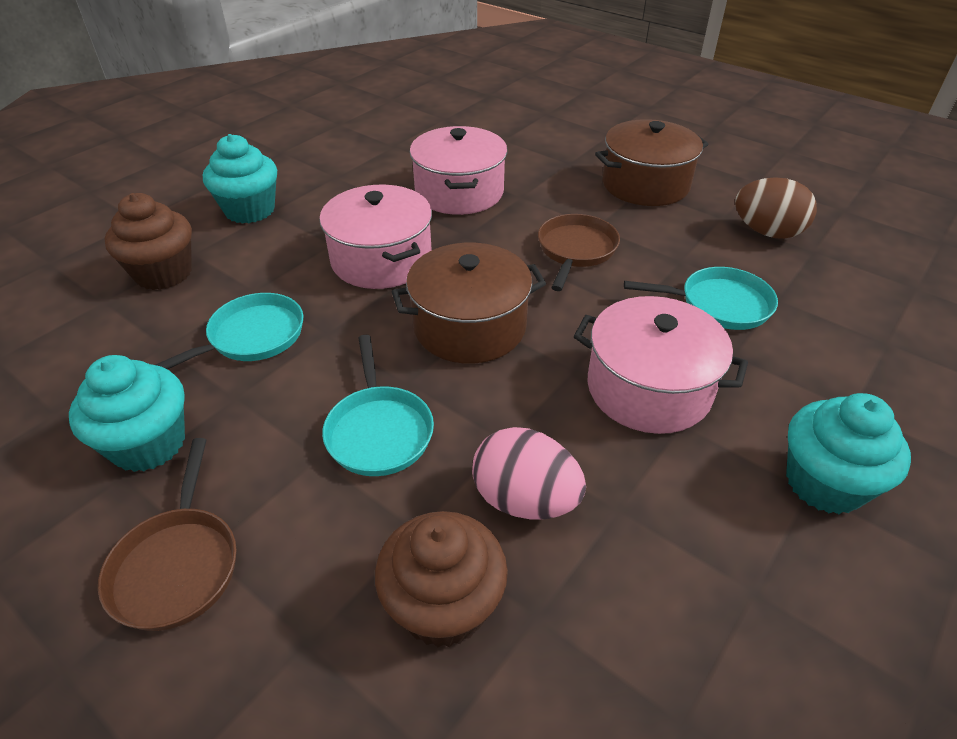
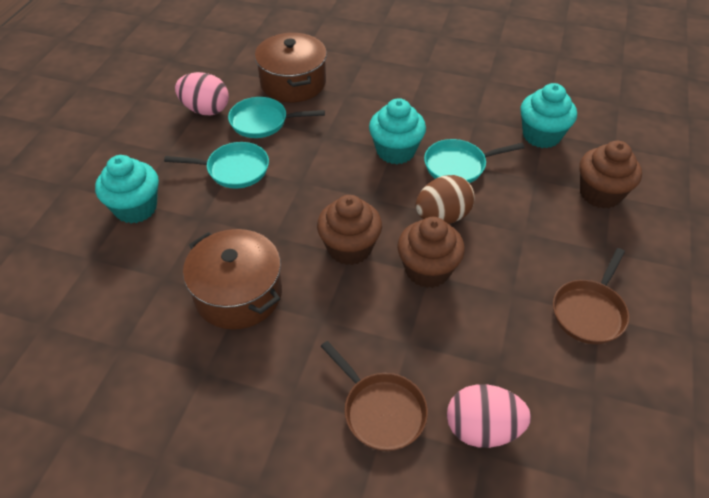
brown cupcake: 2 -> 3
pink egg: 1 -> 2
pink pot: 3 -> 0

